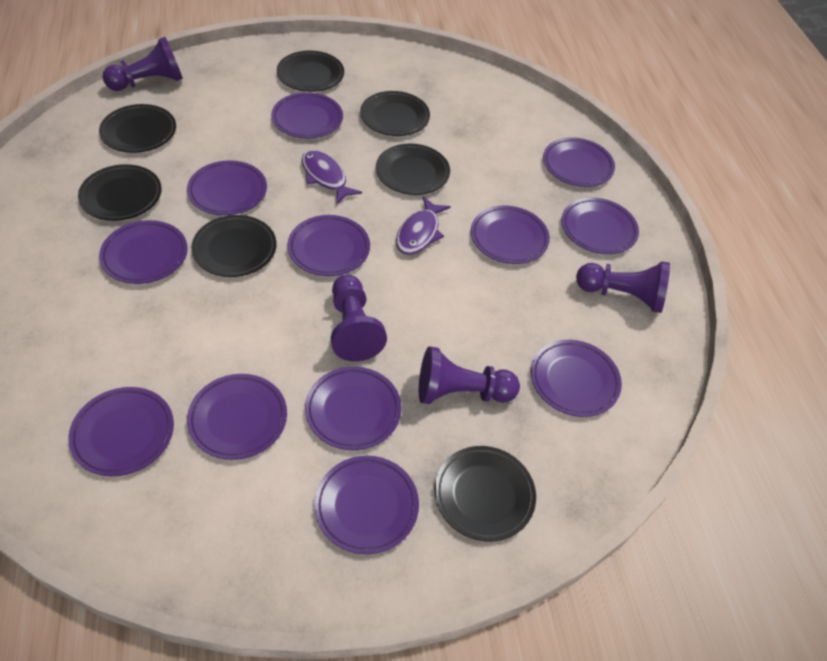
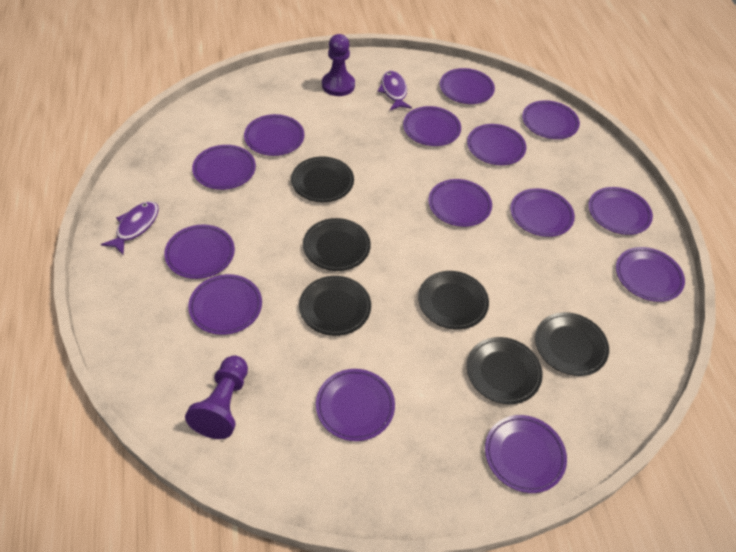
black plate: 7 -> 6
purple pawn: 4 -> 2
purple plate: 12 -> 14

